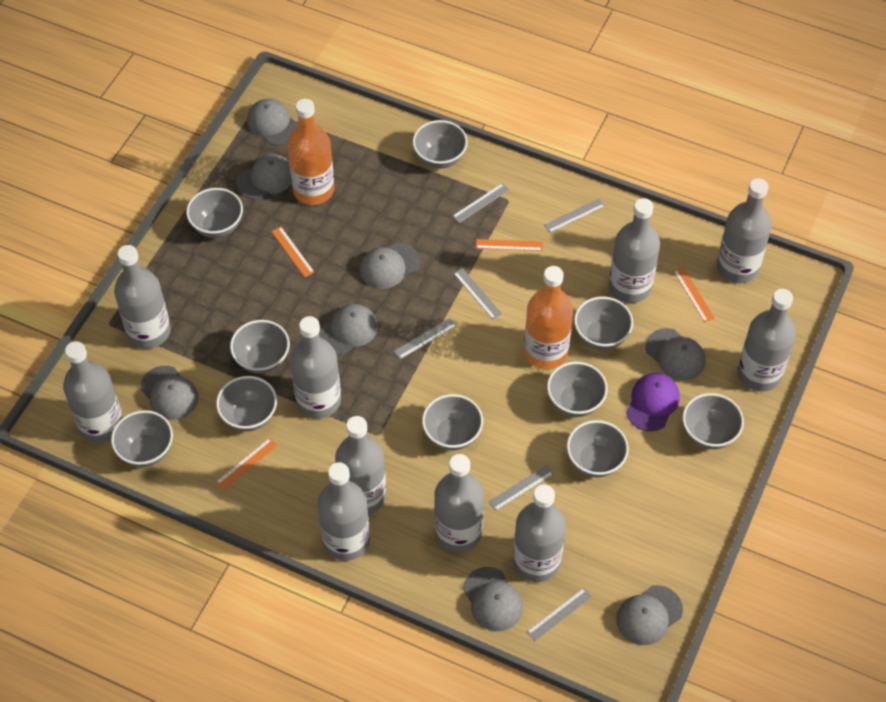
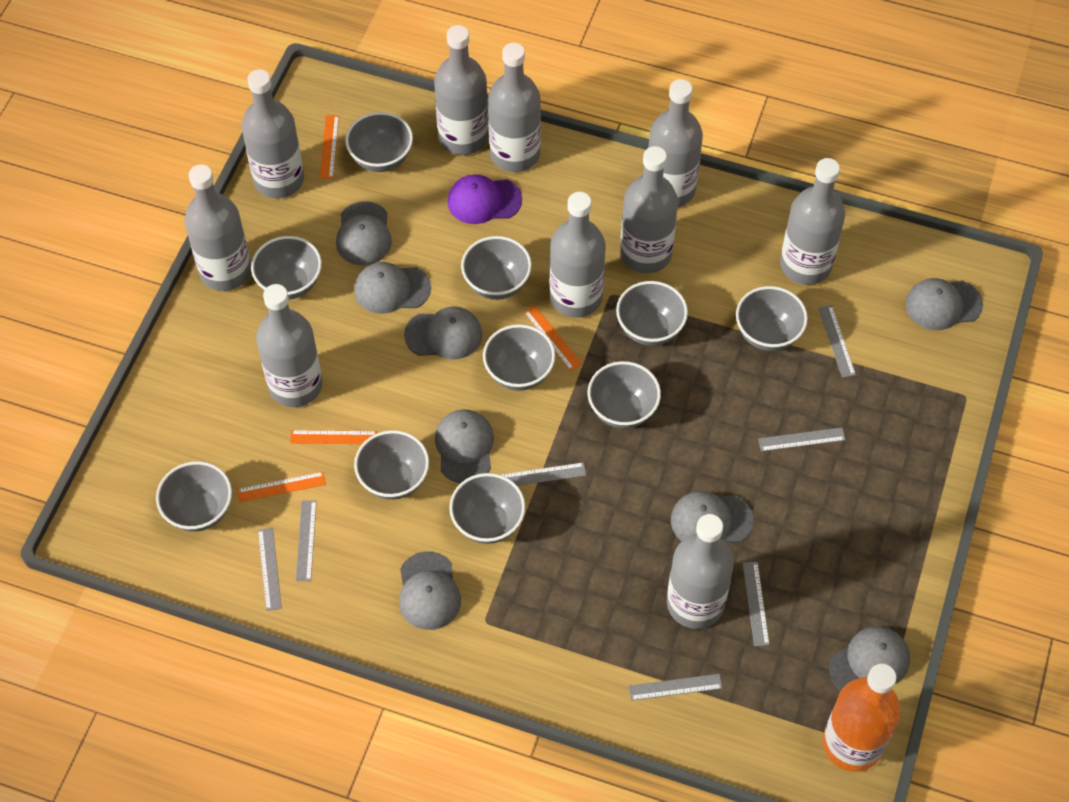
grey ruler: 6 -> 7
orange bottle: 2 -> 1

